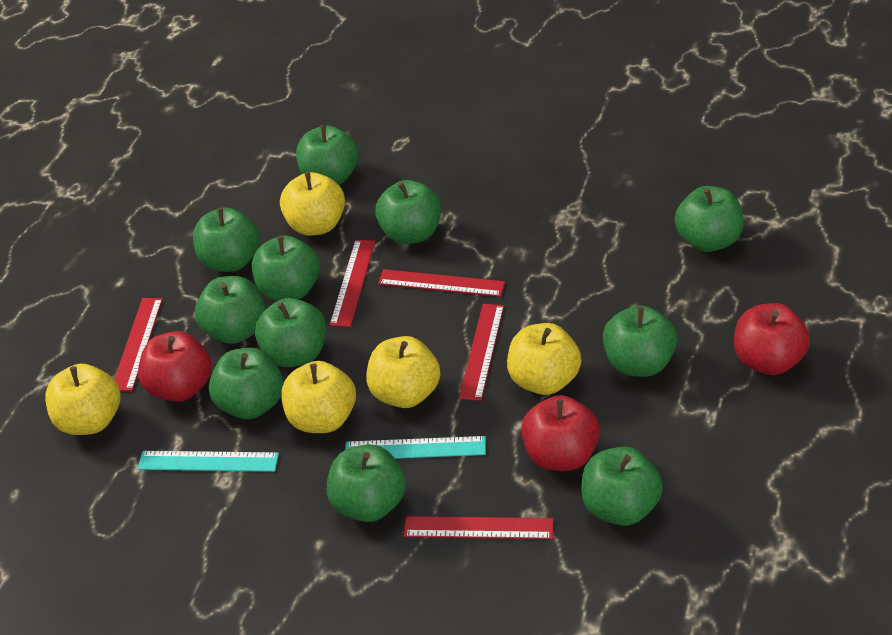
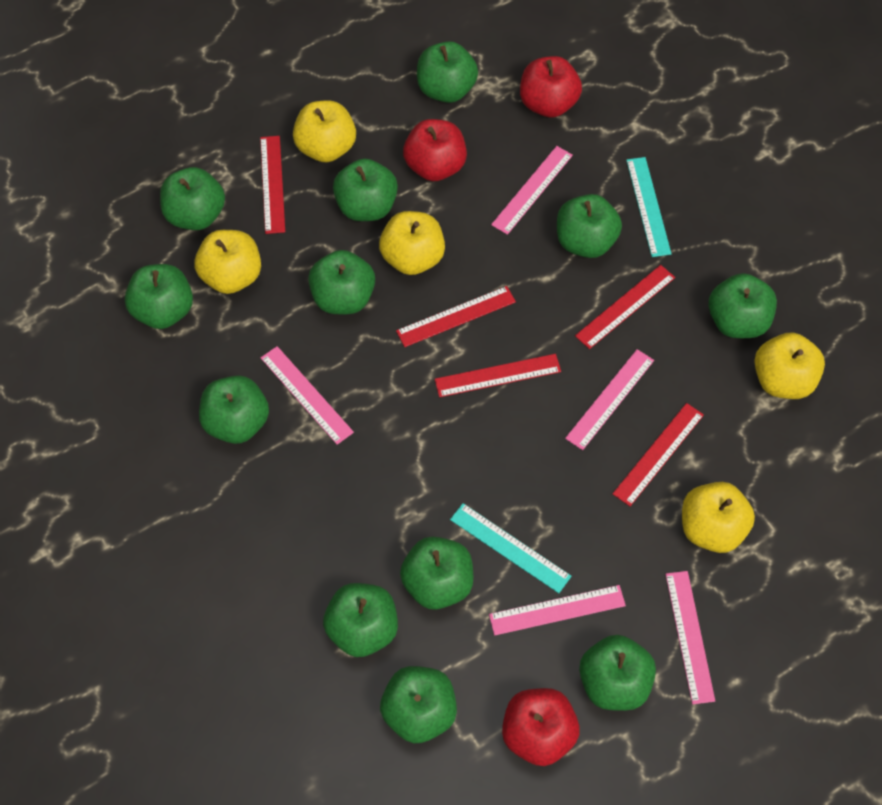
green apple: 11 -> 12
pink ruler: 0 -> 5

